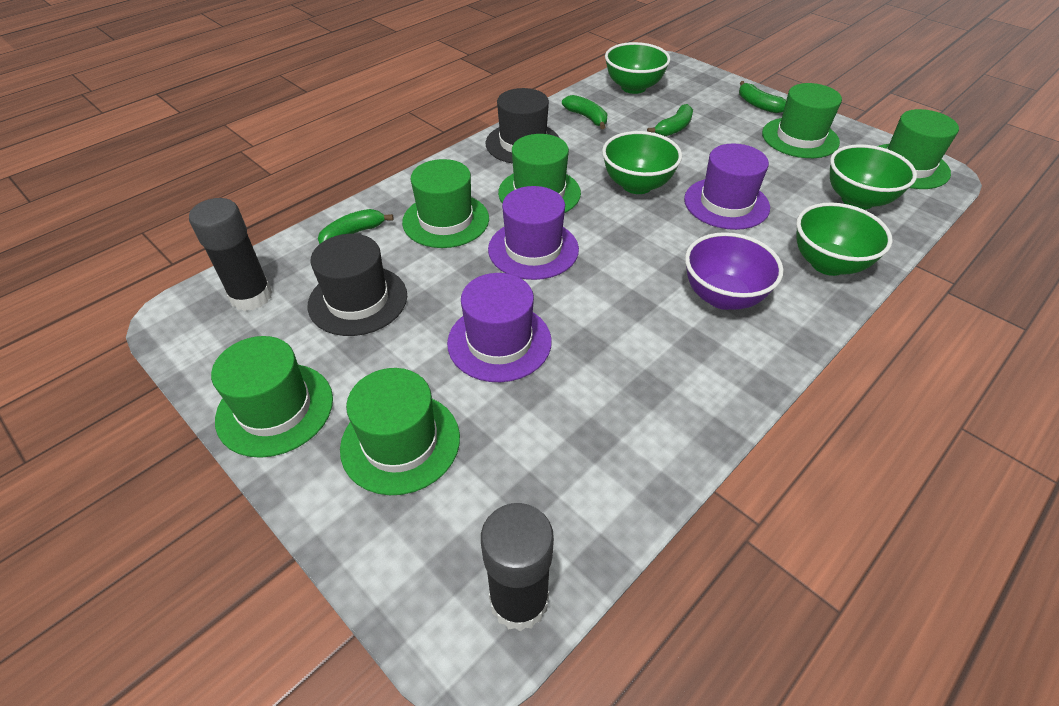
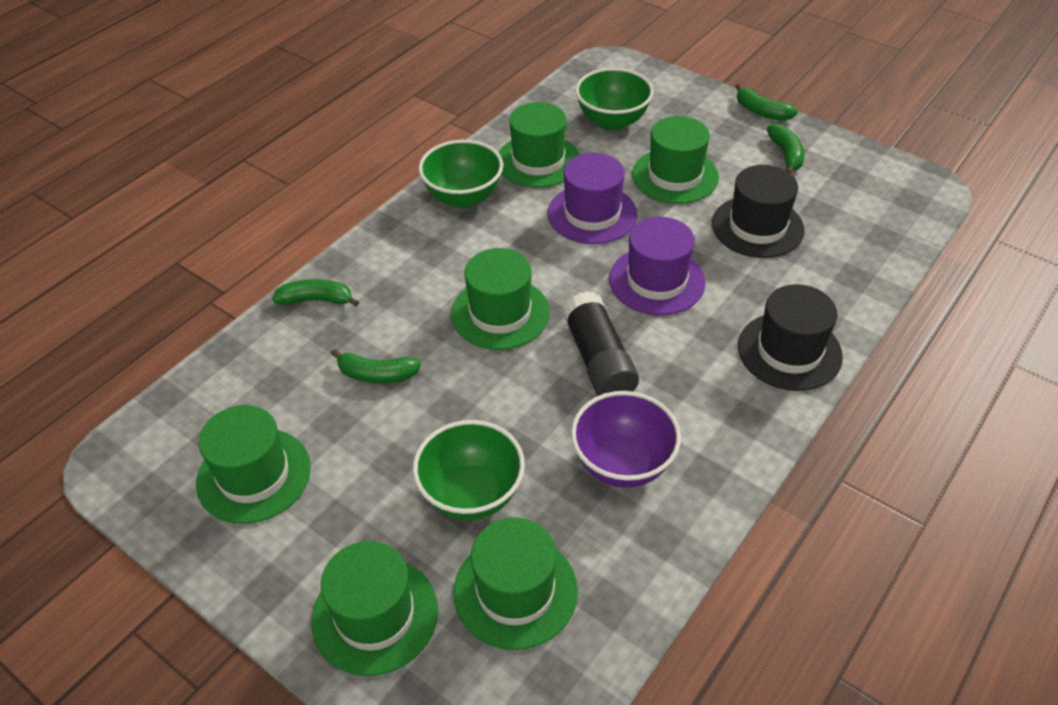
black glue stick: 2 -> 1
green bowl: 4 -> 3
purple hat: 3 -> 2

